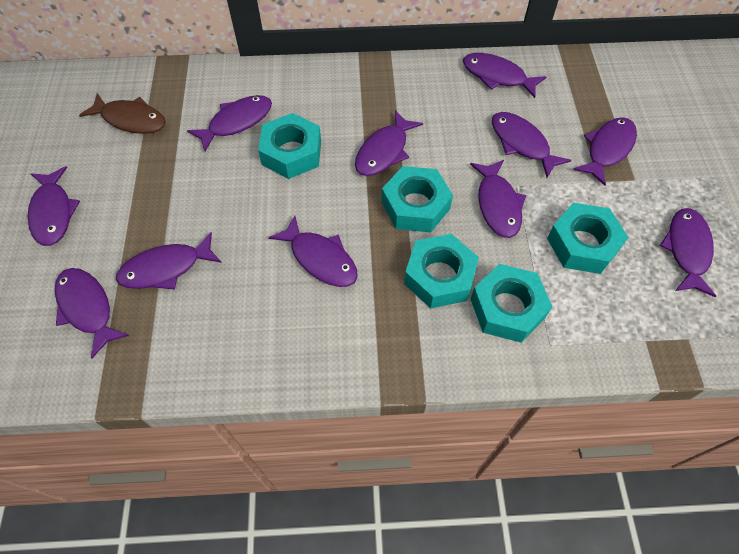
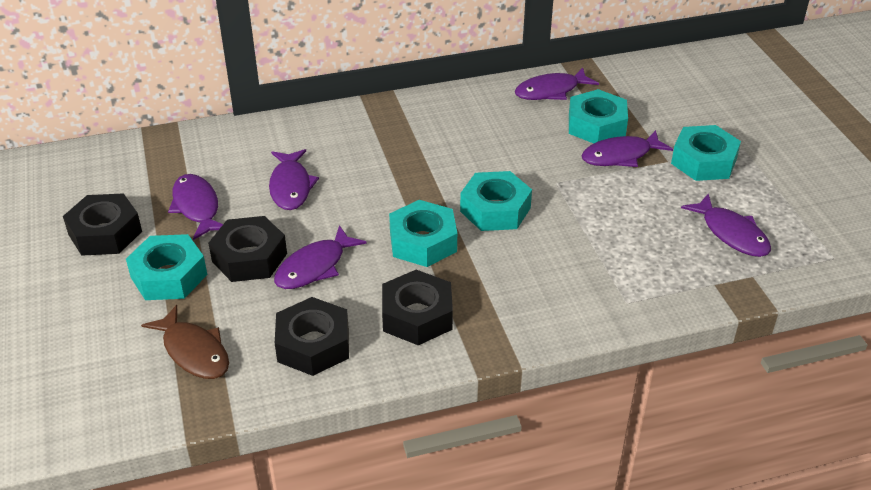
black nut: 0 -> 4
purple fish: 11 -> 6

